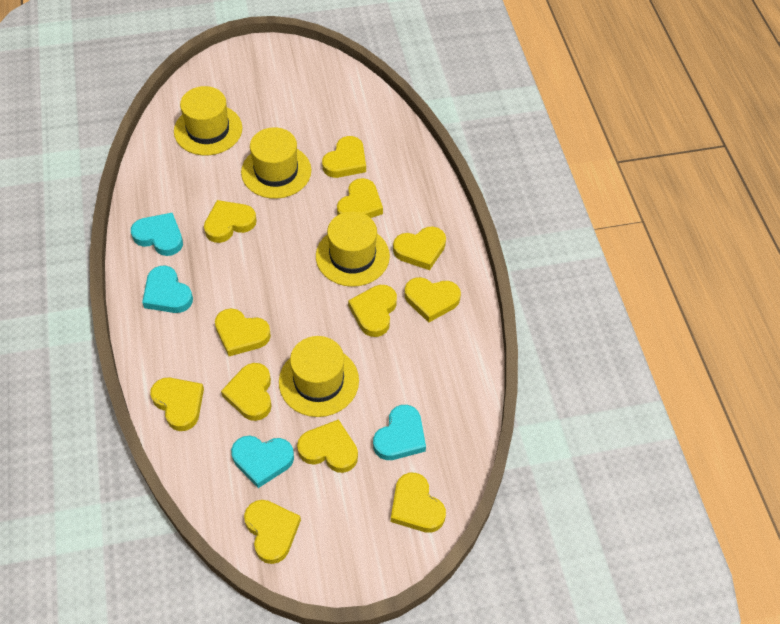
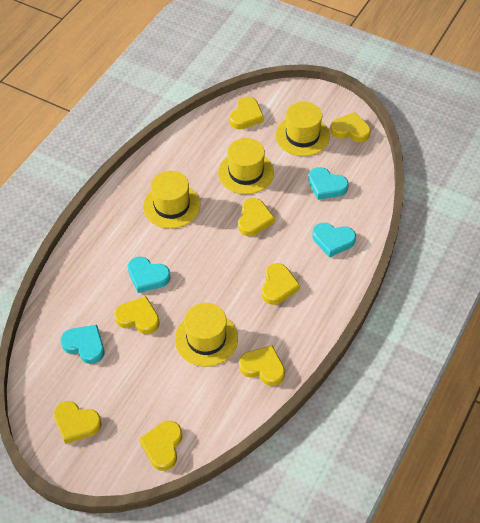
yellow heart: 12 -> 8

